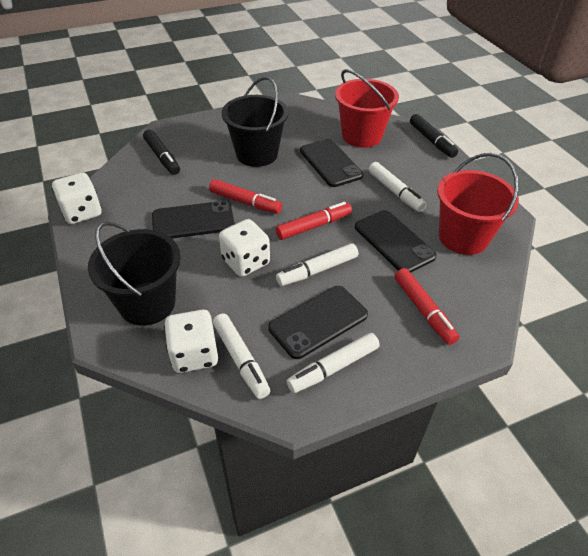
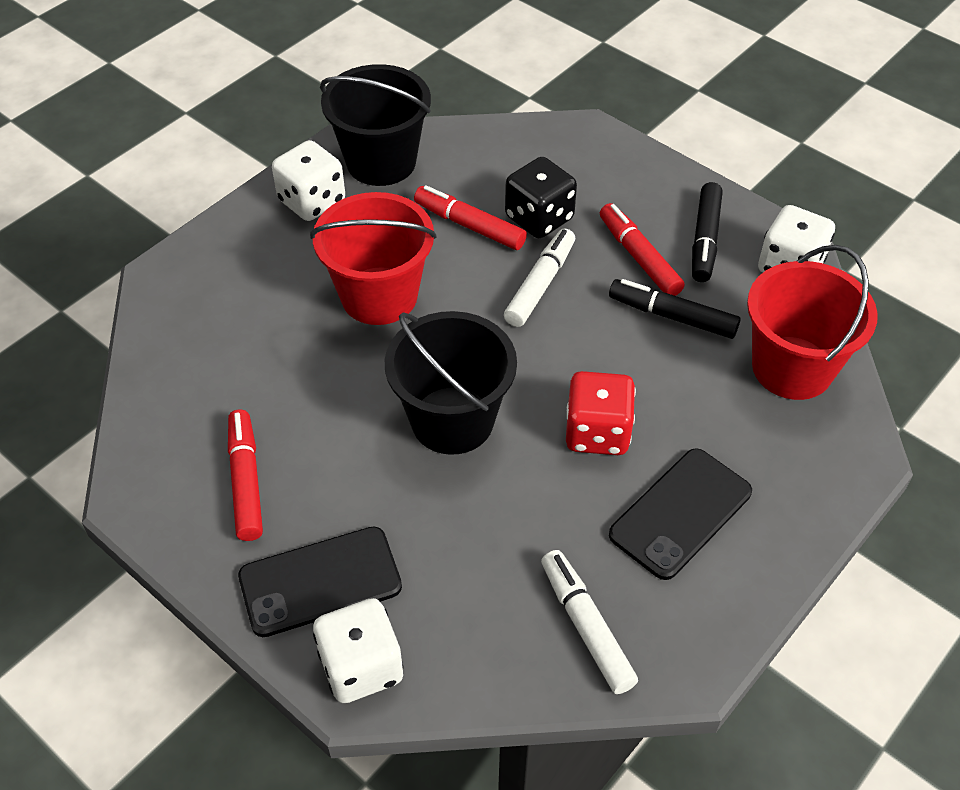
black dice: 0 -> 1
black phone: 4 -> 2
red dice: 0 -> 1
white marker: 4 -> 2

